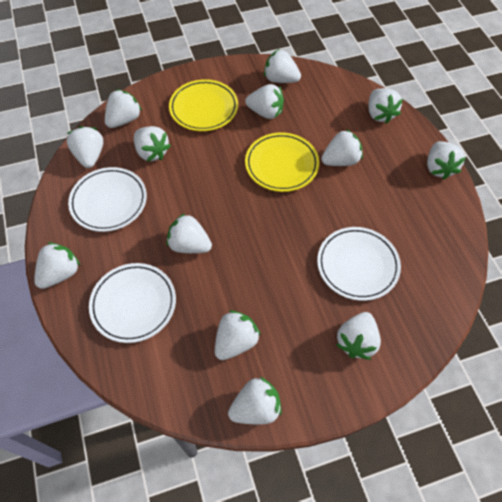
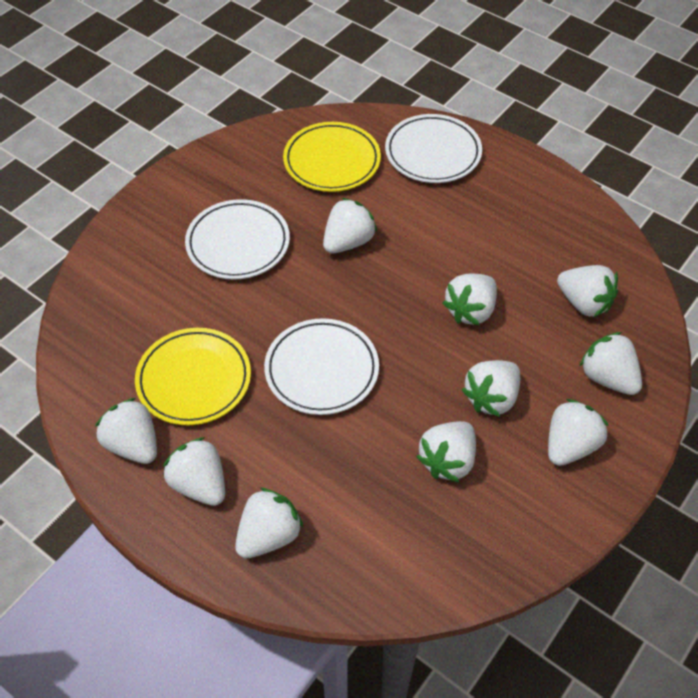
white strawberry: 13 -> 10

